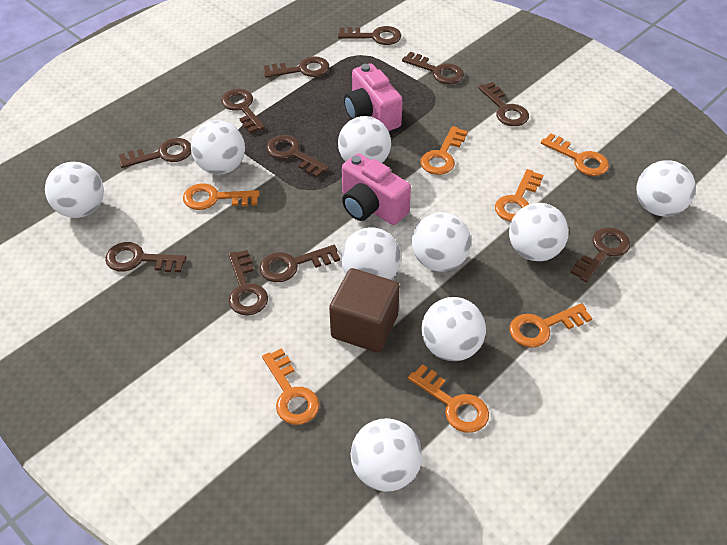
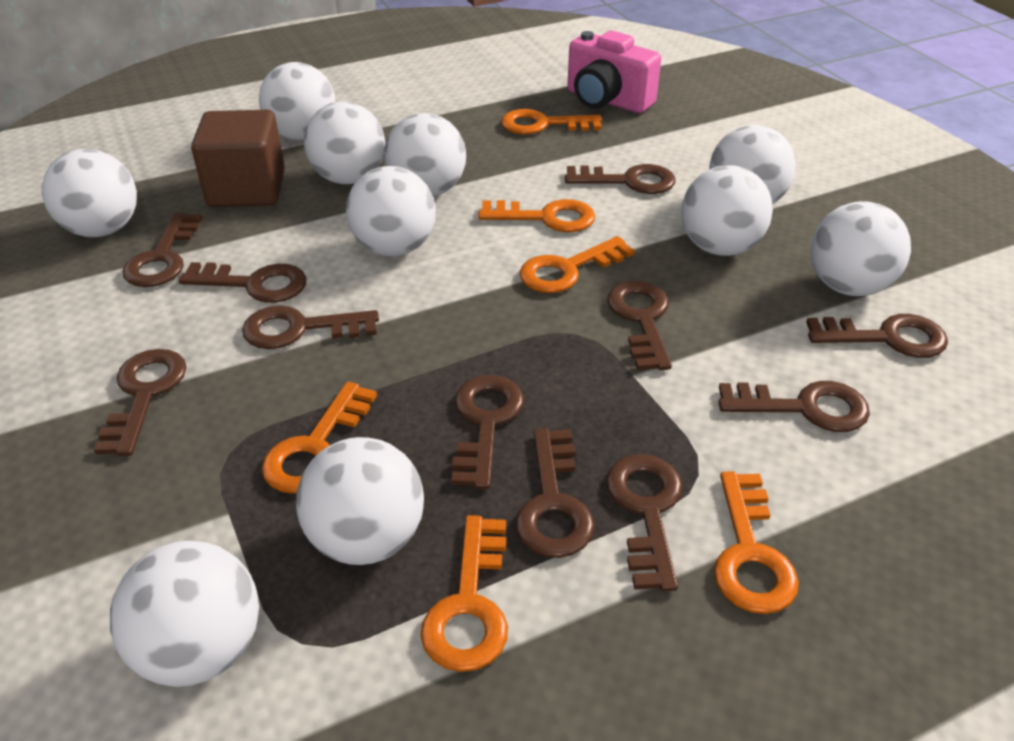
orange key: 7 -> 6
pink camera: 2 -> 1
white ball: 9 -> 10

